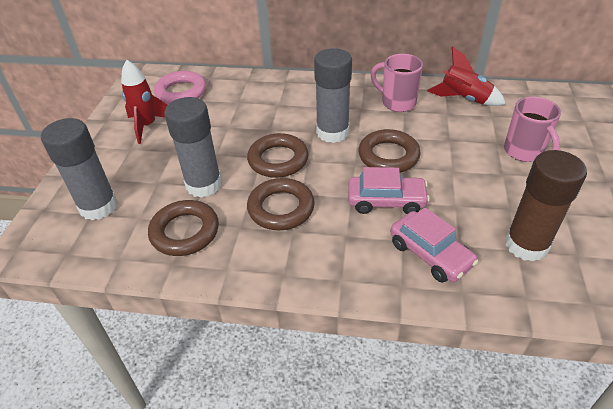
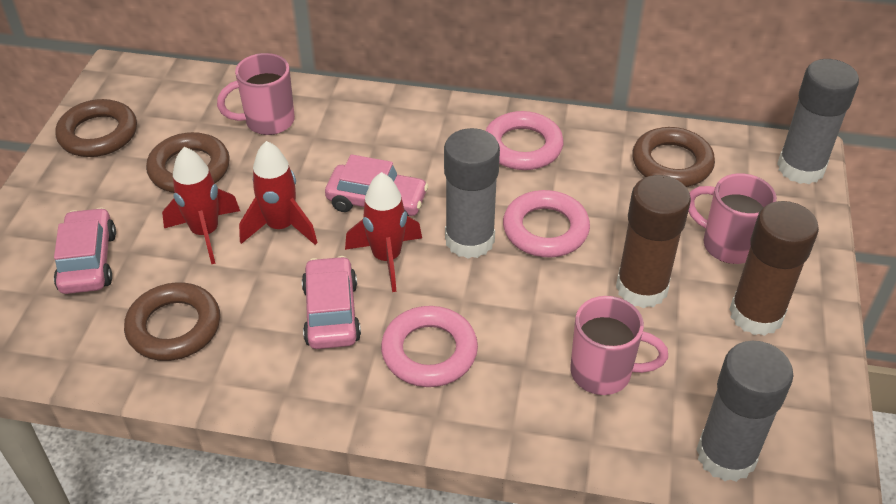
brown glue stick: 1 -> 2
pink car: 2 -> 3
pink mug: 2 -> 3
pink ring: 1 -> 3
red rocket: 2 -> 3

